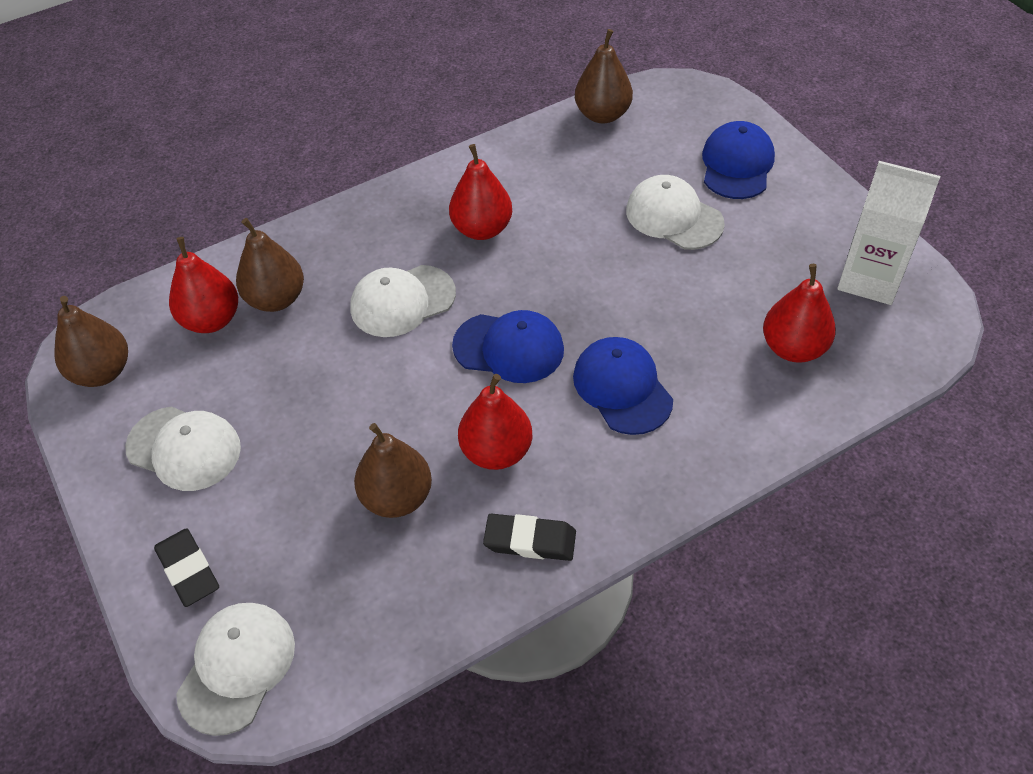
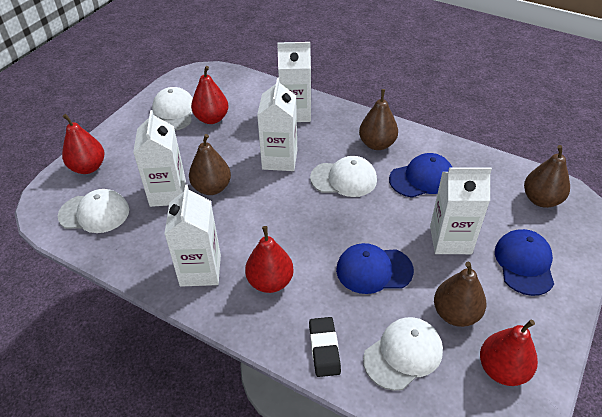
black eraser: 2 -> 1
white carton: 1 -> 5

